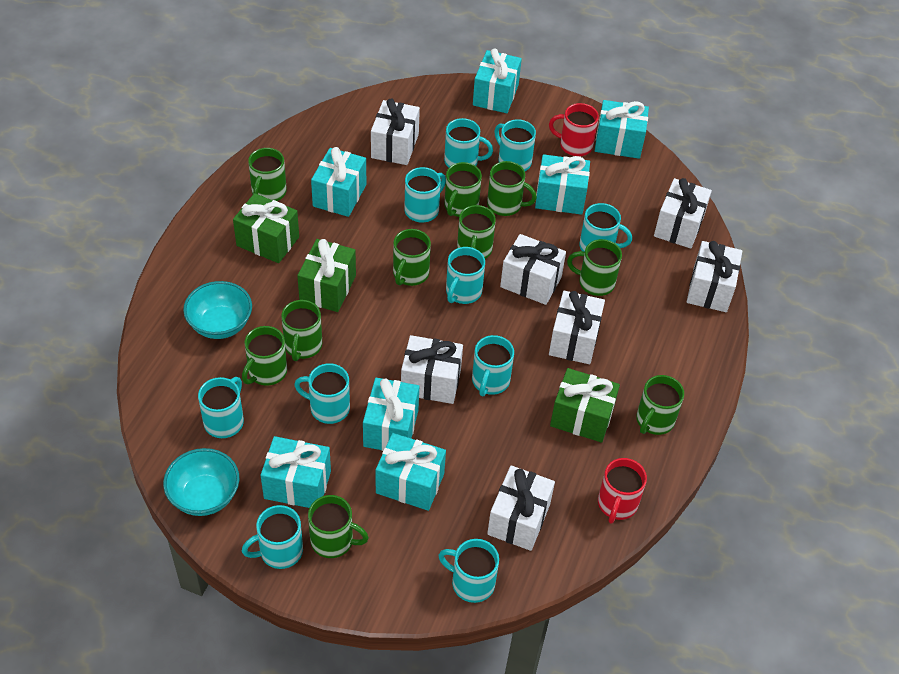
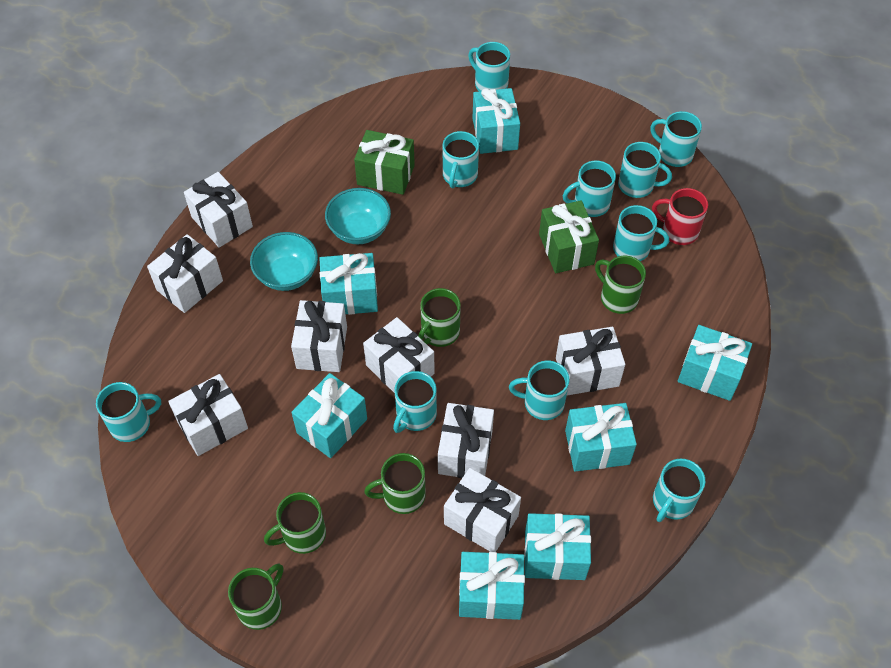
green gift: 3 -> 2
green mug: 10 -> 5
red mug: 2 -> 1
white gift: 7 -> 8

